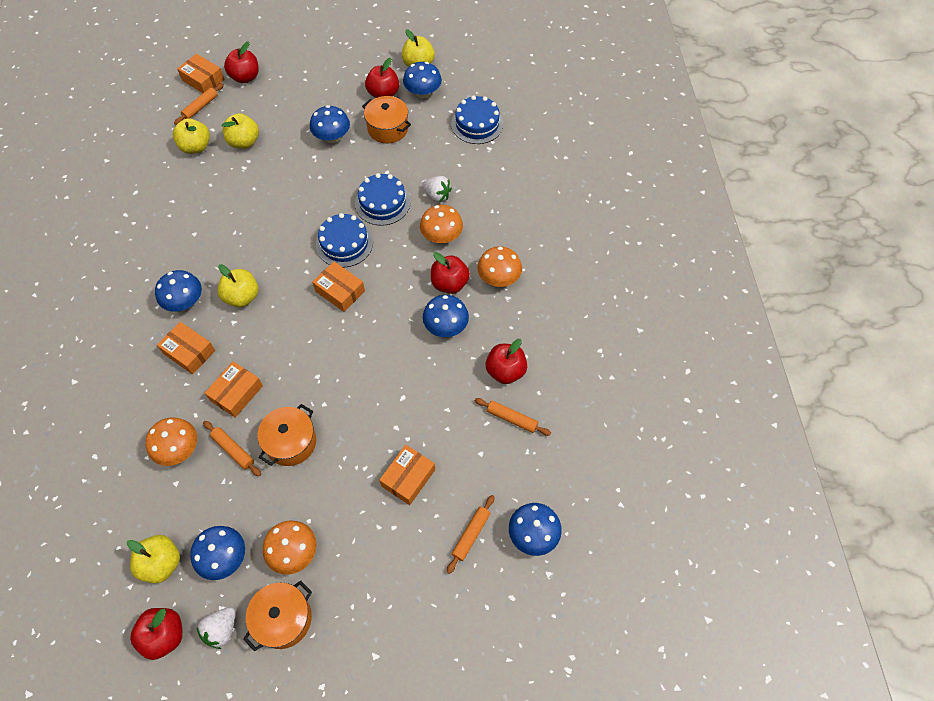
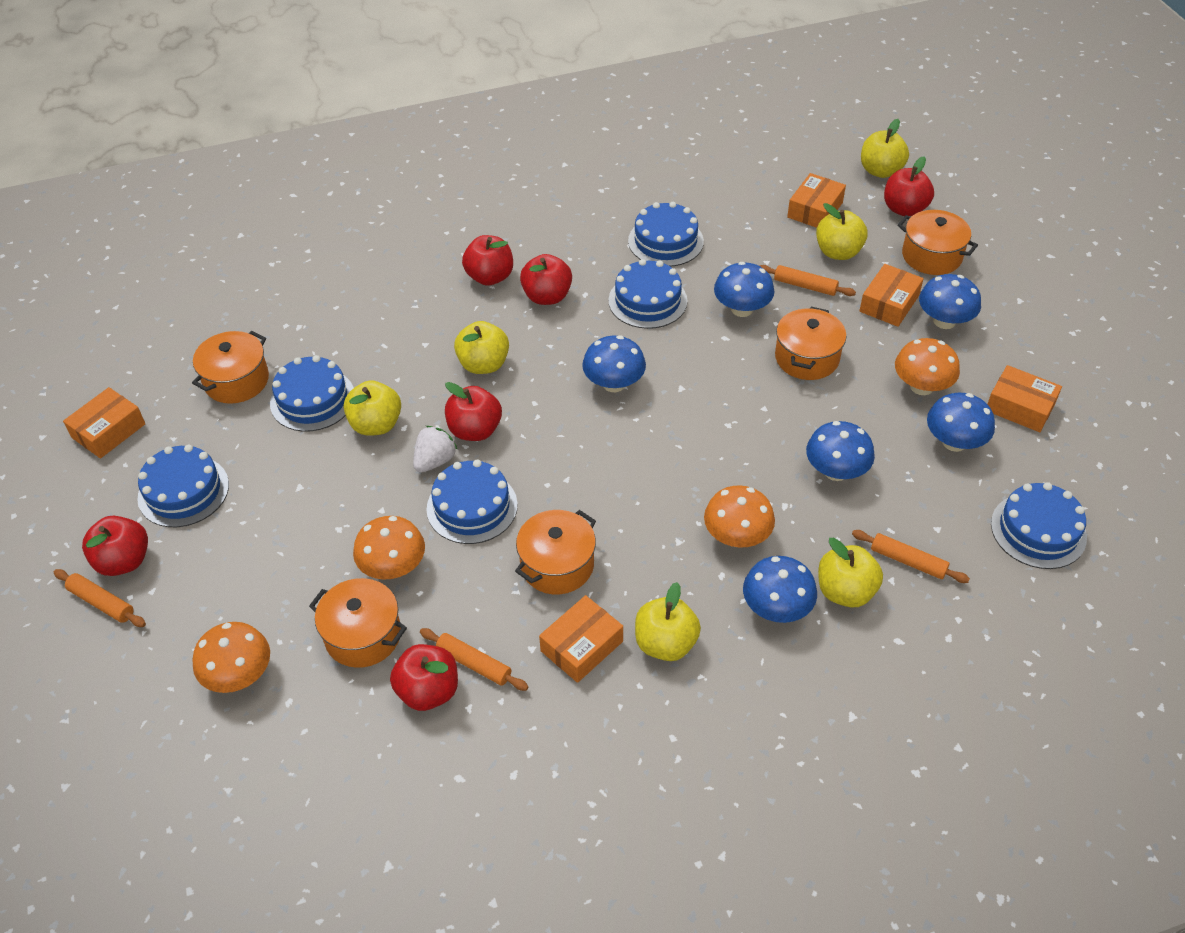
blue cake: 3 -> 6
orange pot: 3 -> 5
red apple: 5 -> 6
white strawberry: 2 -> 1
yellow apple: 5 -> 6

